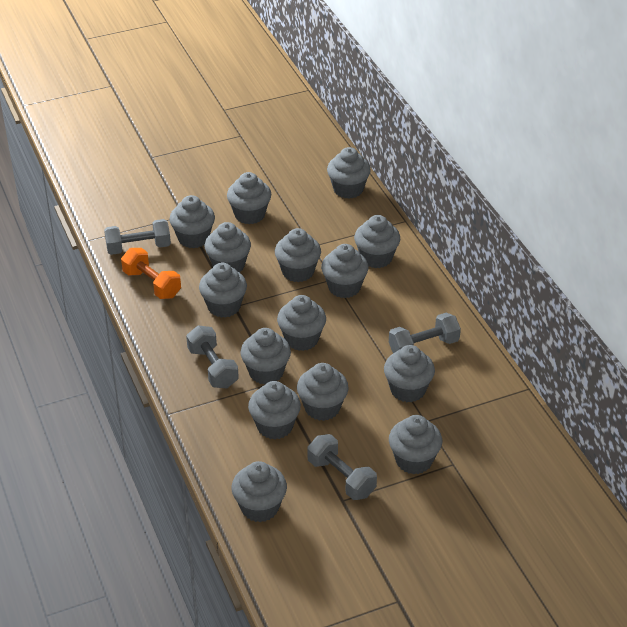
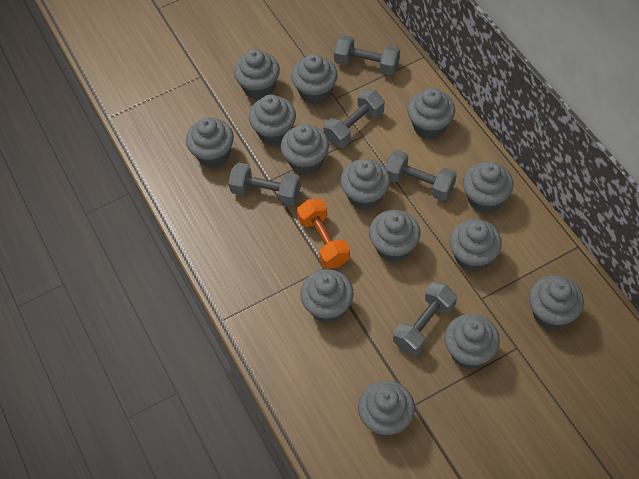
grey cupcake: 15 -> 14
grey dumbbell: 4 -> 5

